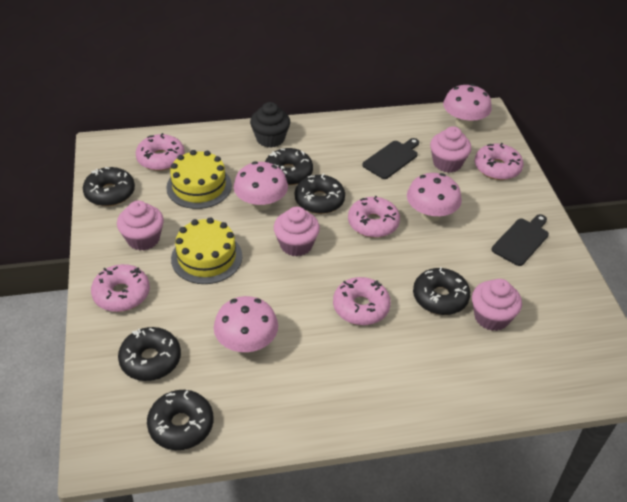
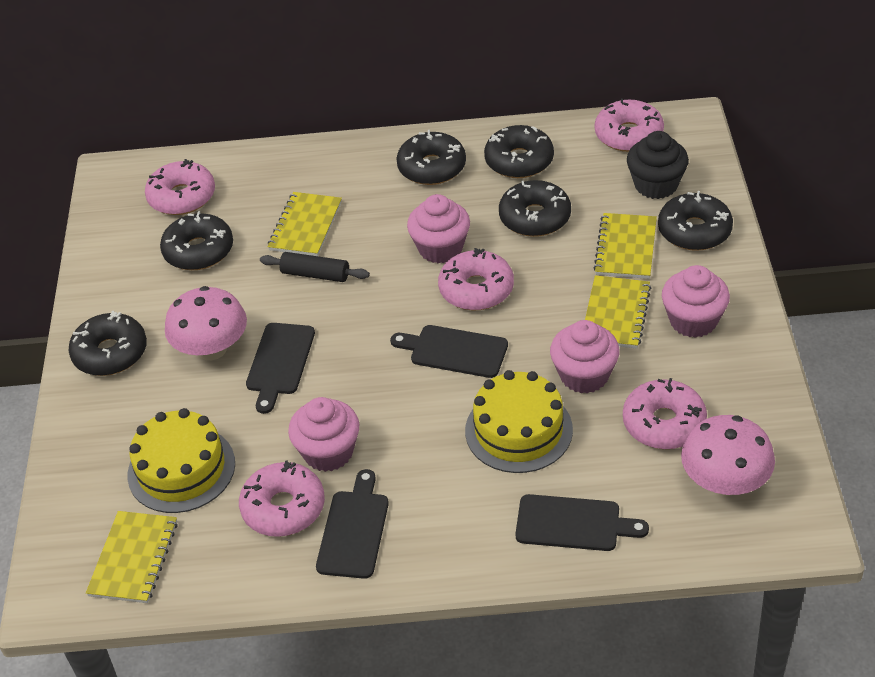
black cutting board: 2 -> 4
black rolling pin: 0 -> 1
pink mushroom: 4 -> 2
yellow notebook: 0 -> 4

